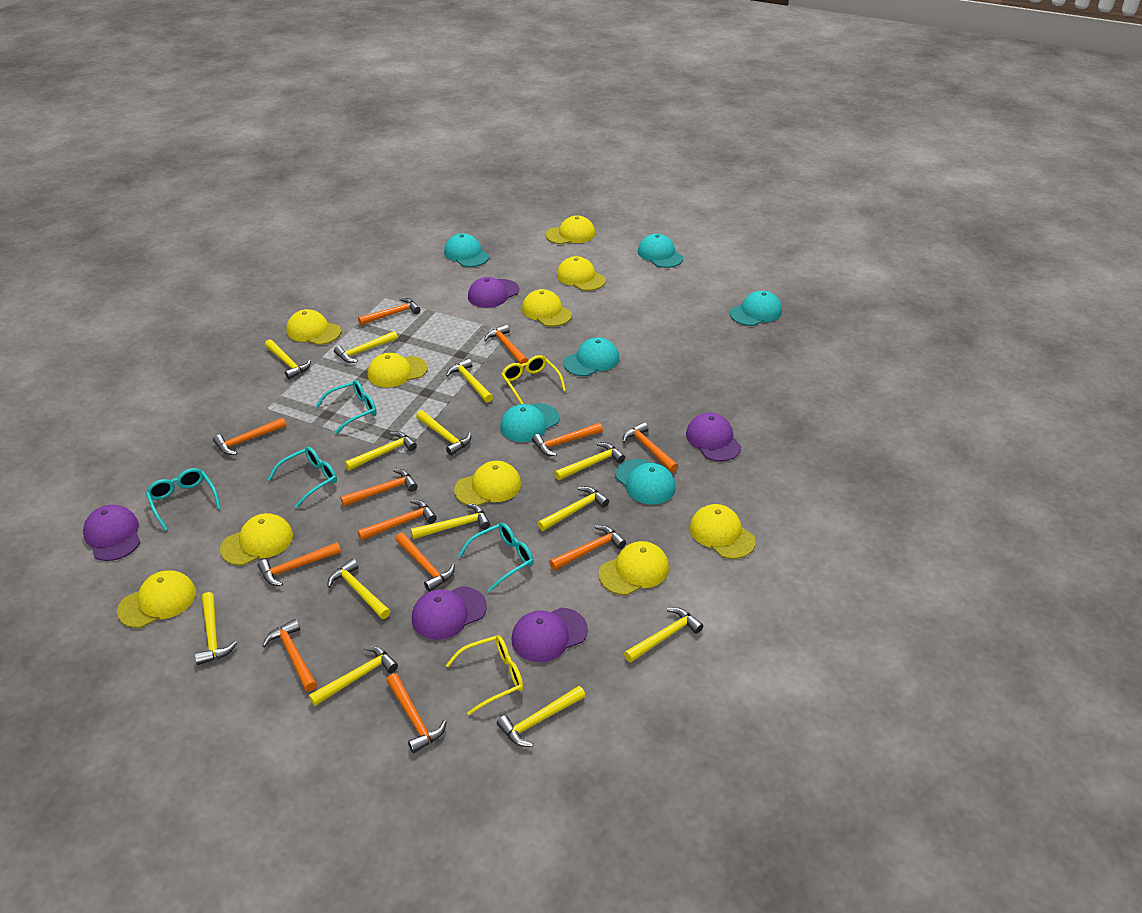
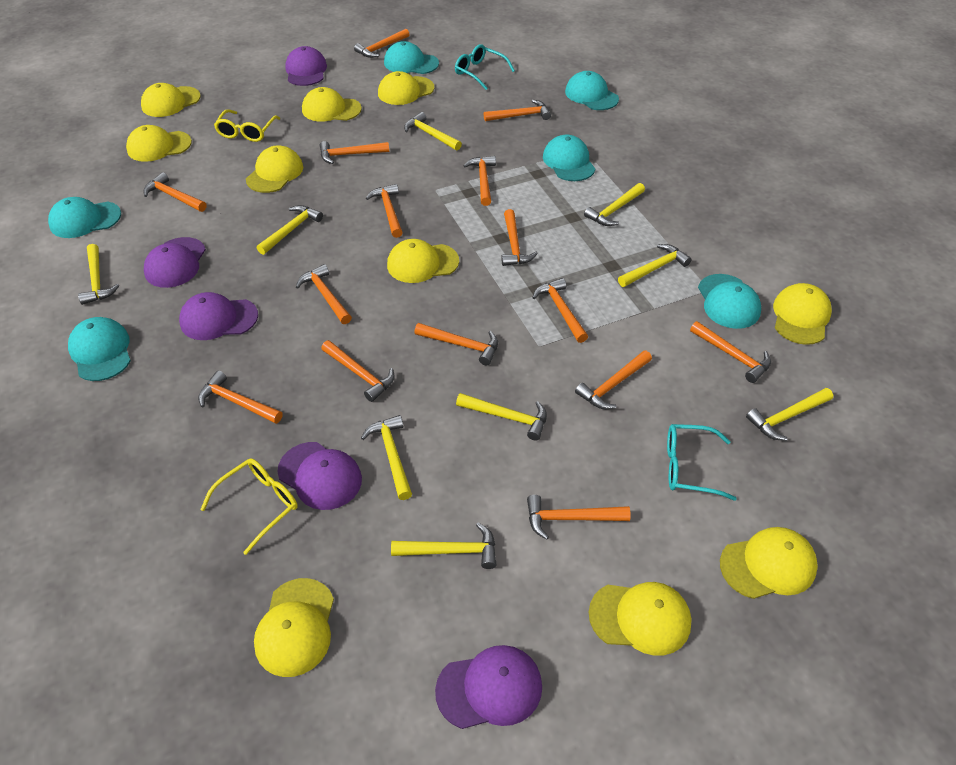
orange hammer: 12 -> 15
turquoise glasses: 4 -> 2
yellow hammer: 13 -> 9

